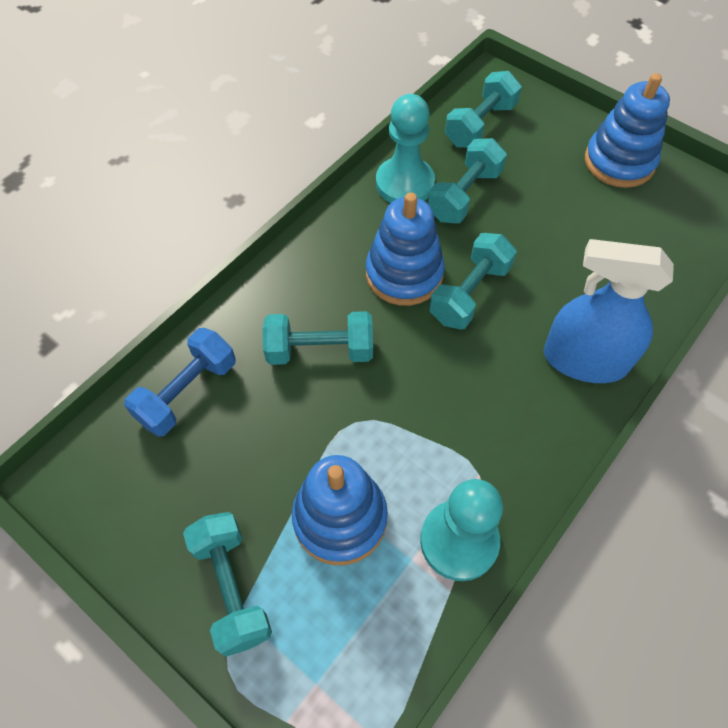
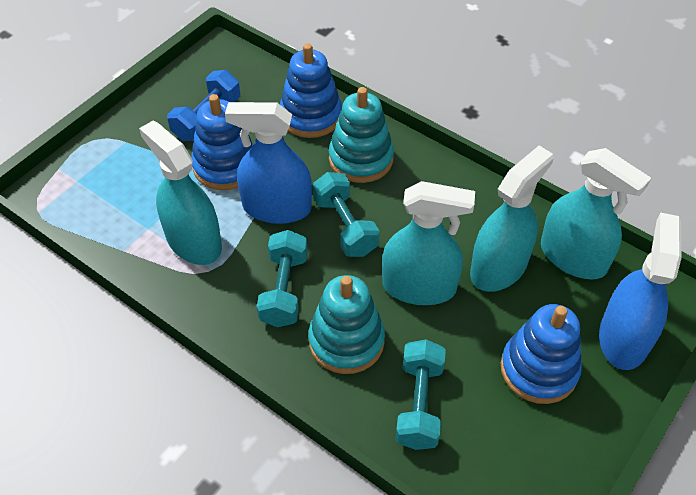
blue spray bottle: 1 -> 2
turquoise dumbbell: 5 -> 3
turquoise pawn: 2 -> 0
turquoise spray bottle: 0 -> 4
turquoise stacking toy: 0 -> 2

